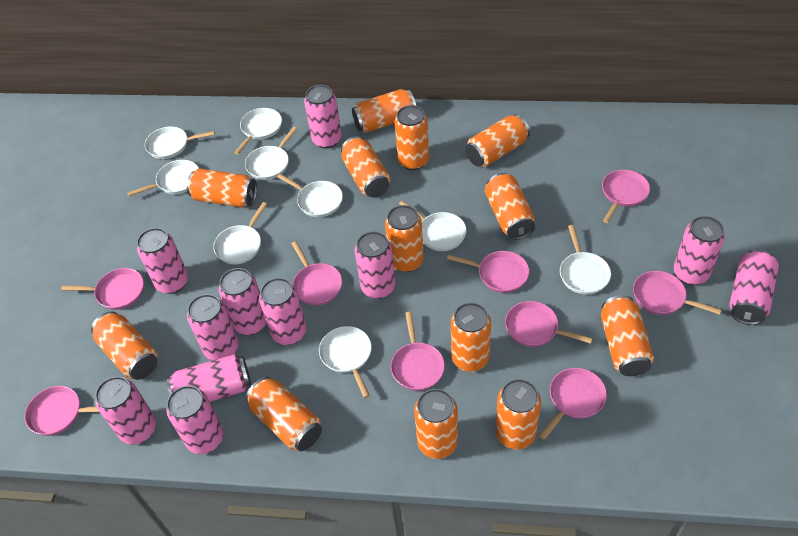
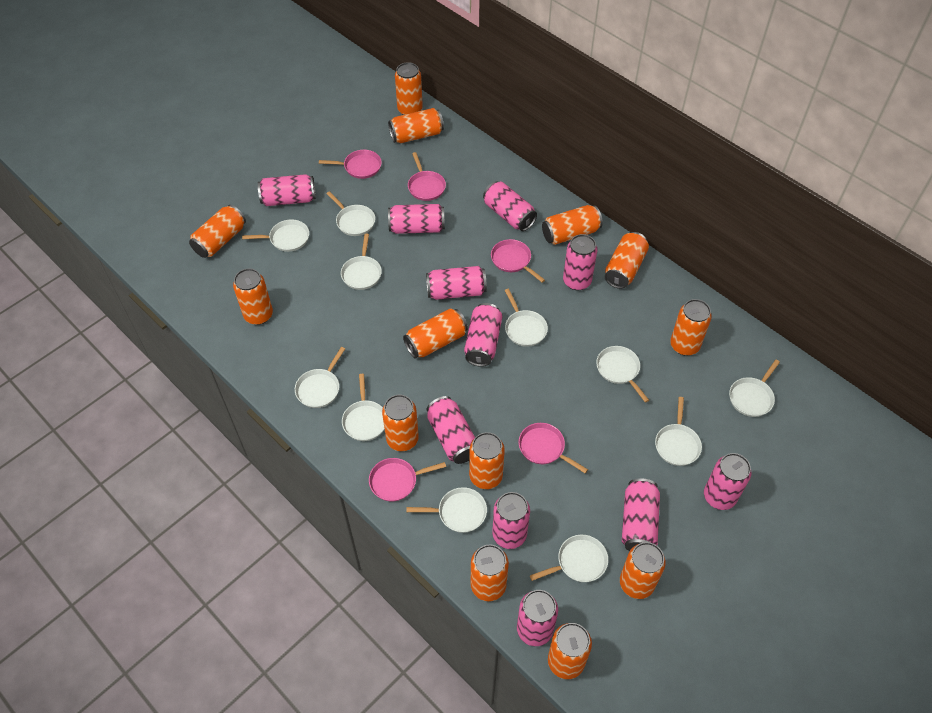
pink pan: 9 -> 5
white pan: 9 -> 11

